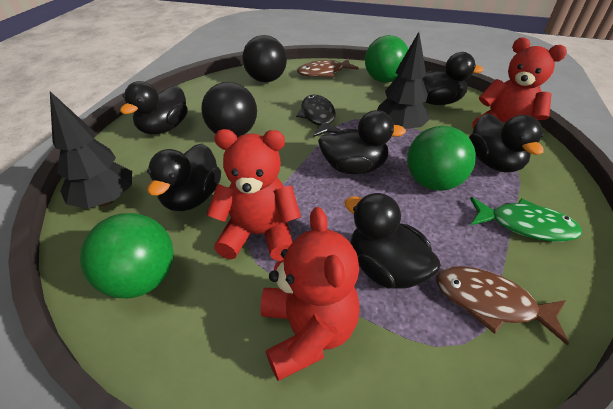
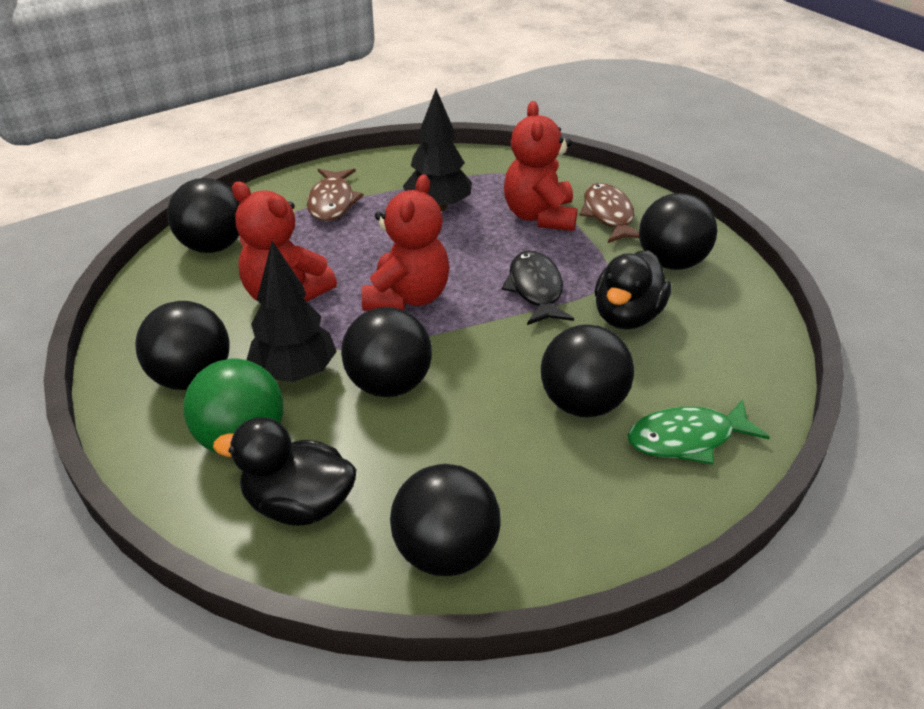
black ball: 2 -> 6
black duck: 6 -> 2
green ball: 3 -> 1

